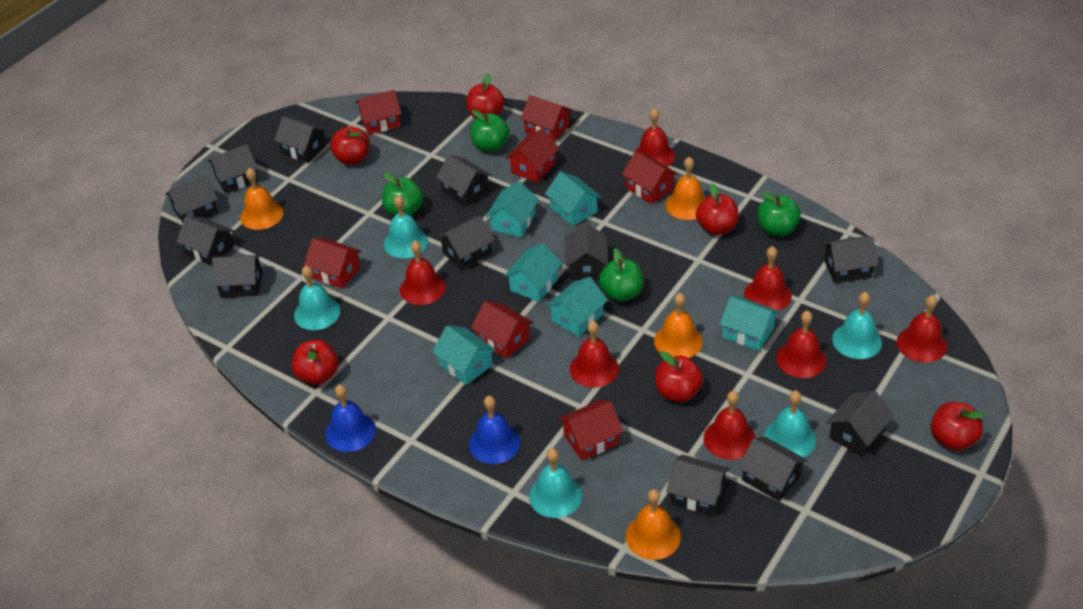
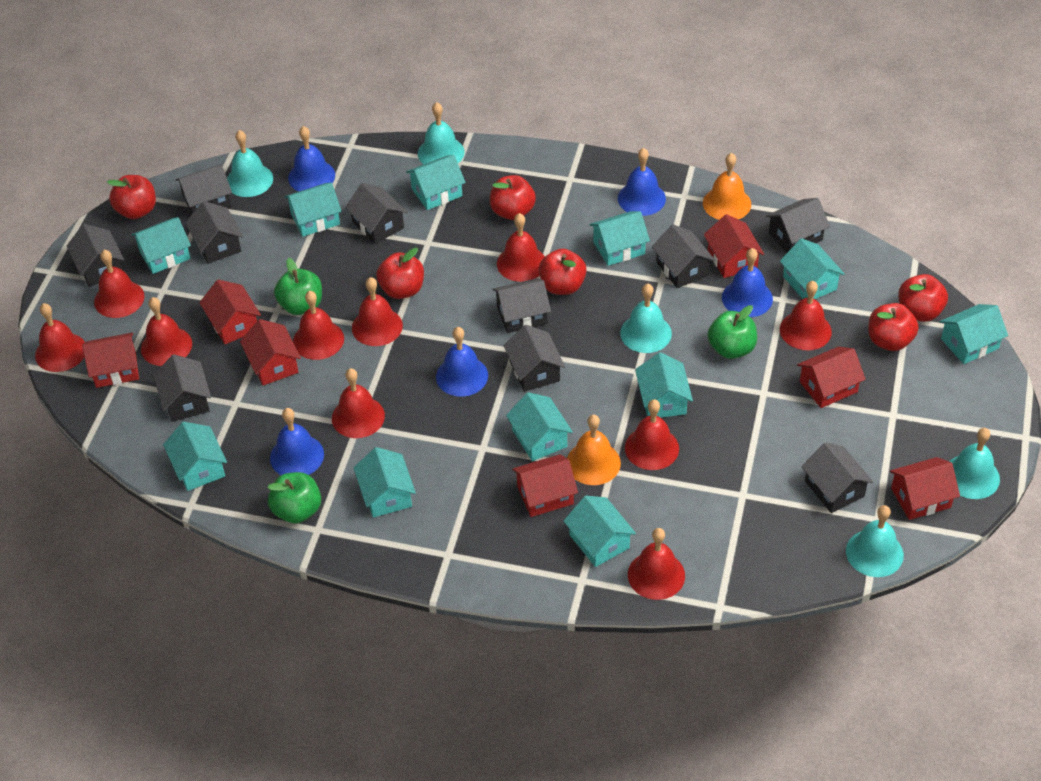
black house: 12 -> 10
blue bell: 2 -> 5
green apple: 4 -> 3
orange bell: 4 -> 2
red bell: 7 -> 10
turquoise house: 6 -> 11

